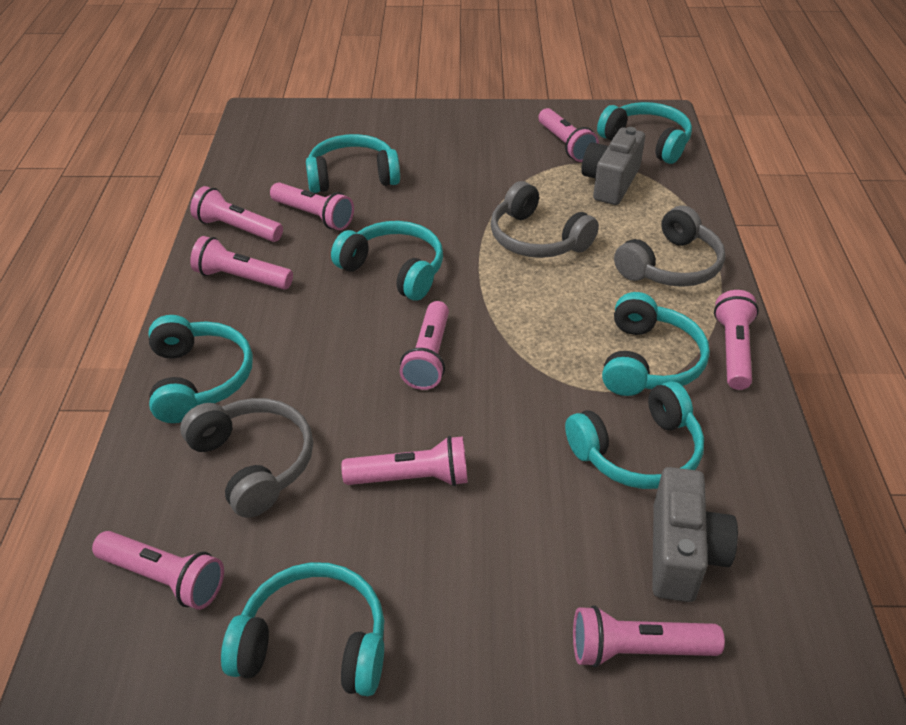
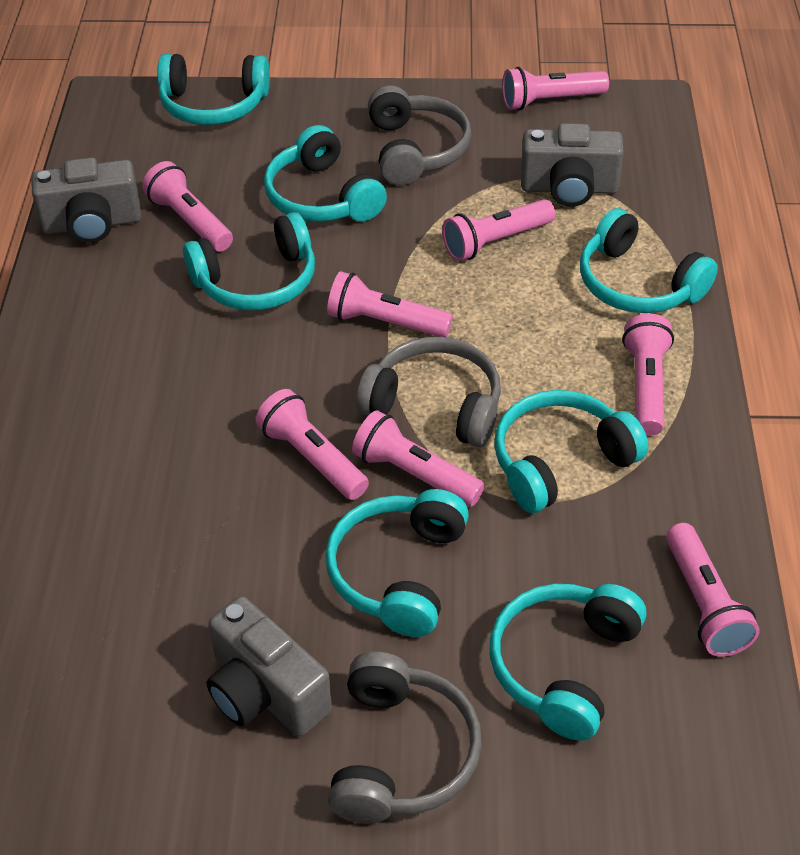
grey camera: 2 -> 3
pink flashlight: 9 -> 8

